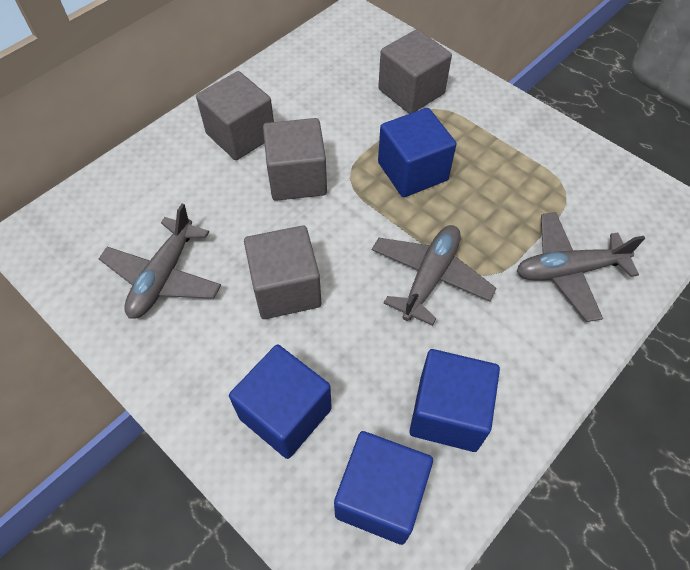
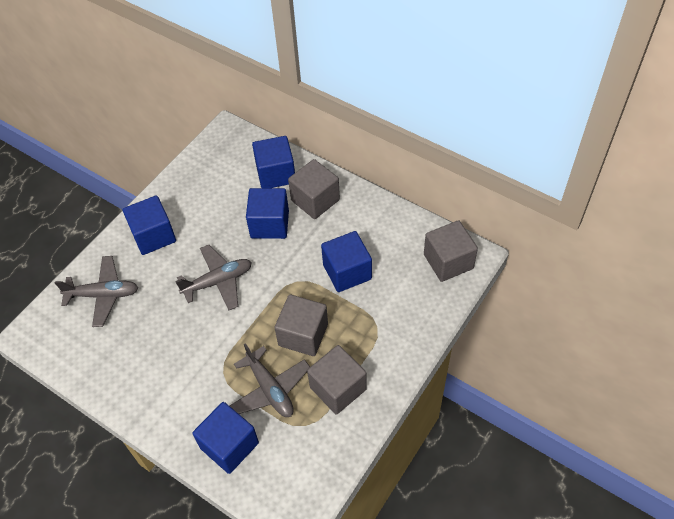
blue cube: 4 -> 5

